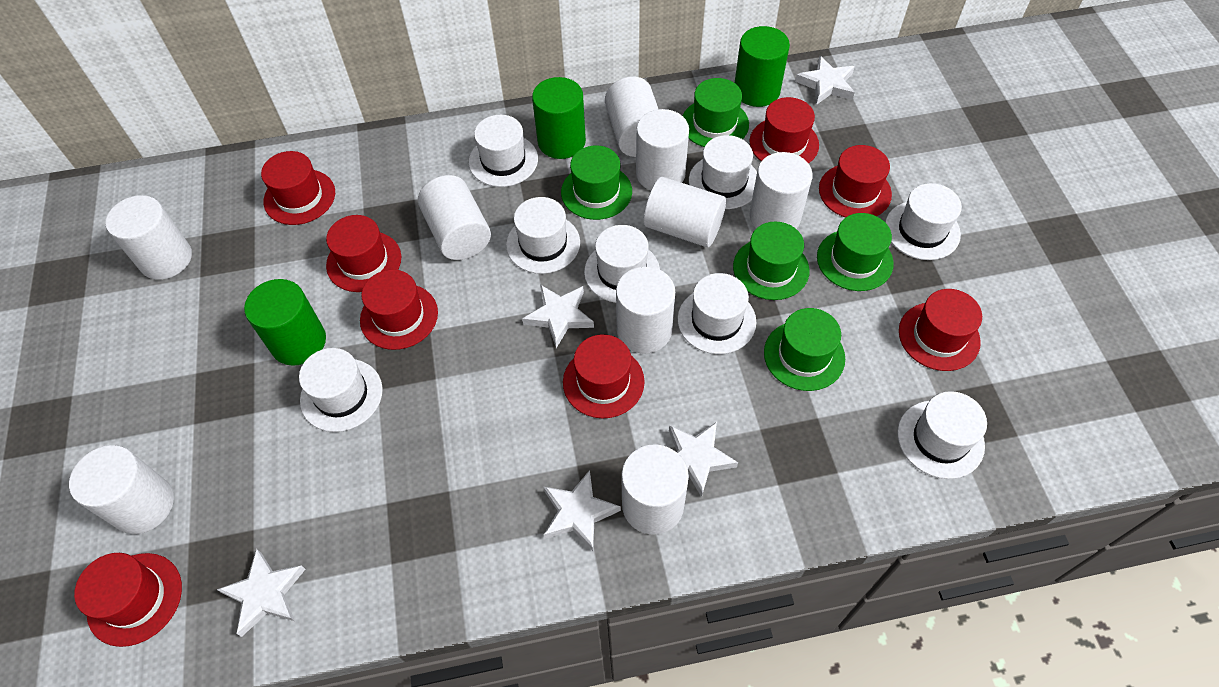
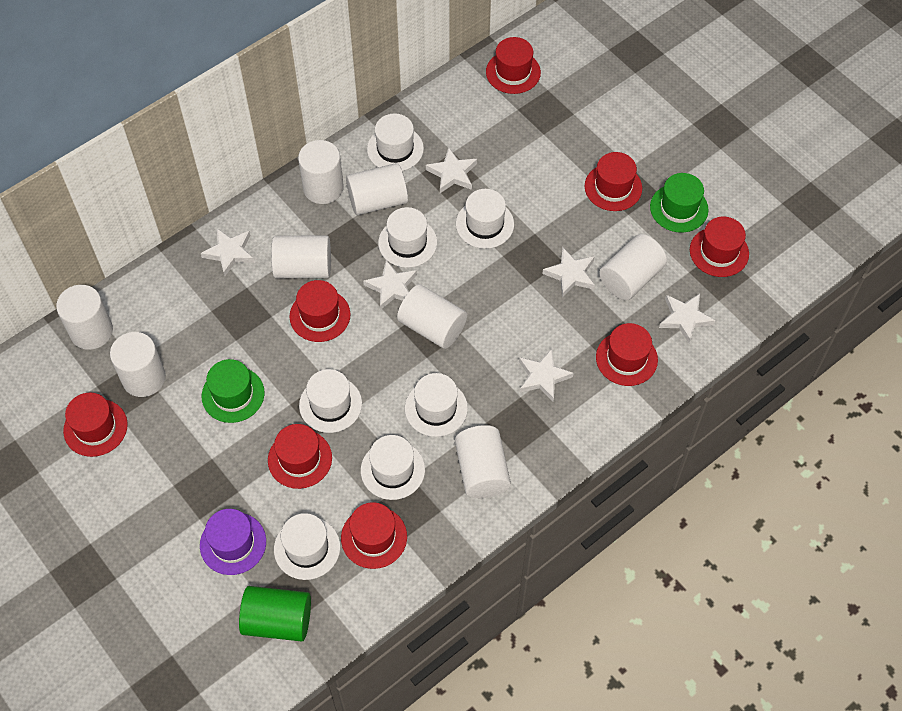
green cylinder: 3 -> 1
green hat: 5 -> 2
purple hat: 0 -> 1
white cylinder: 9 -> 8
white hat: 8 -> 7
white star: 5 -> 6

